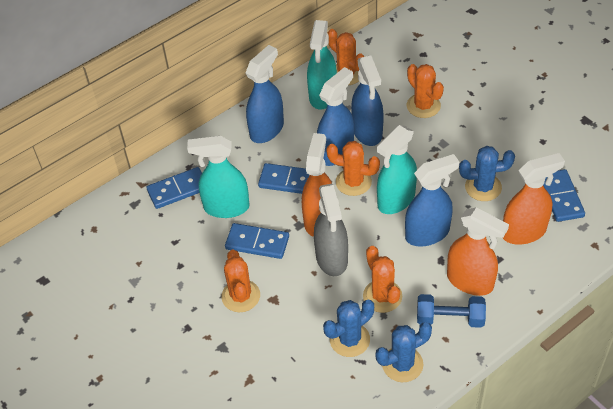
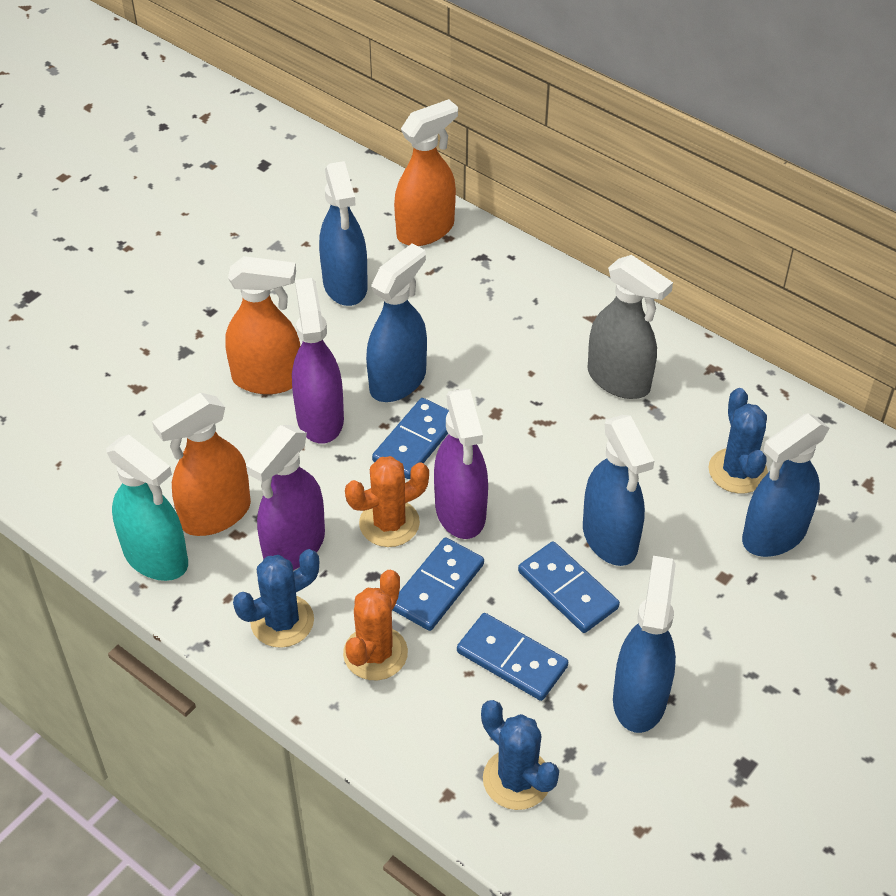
blue dumbbell: 1 -> 0
blue spray bottle: 4 -> 5
orange cactus: 5 -> 2
purple spray bottle: 0 -> 3
turquoise spray bottle: 3 -> 1

